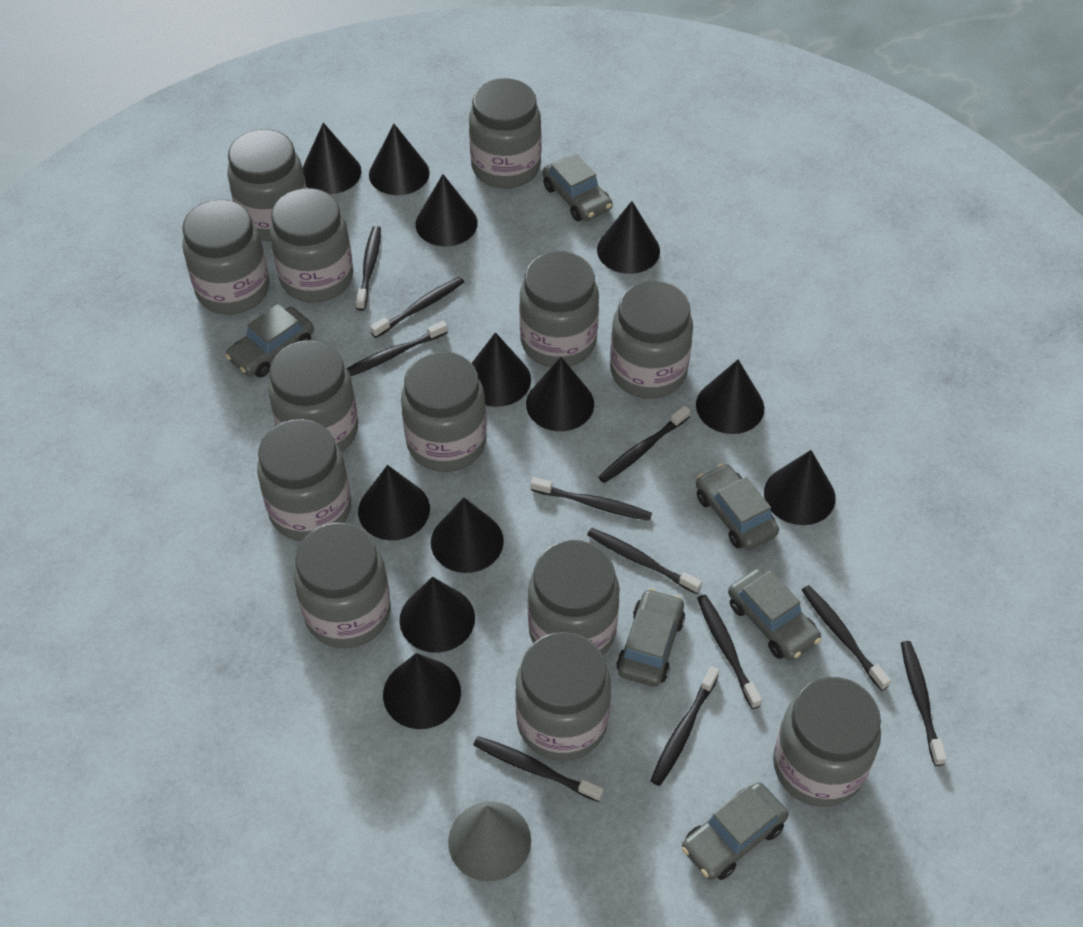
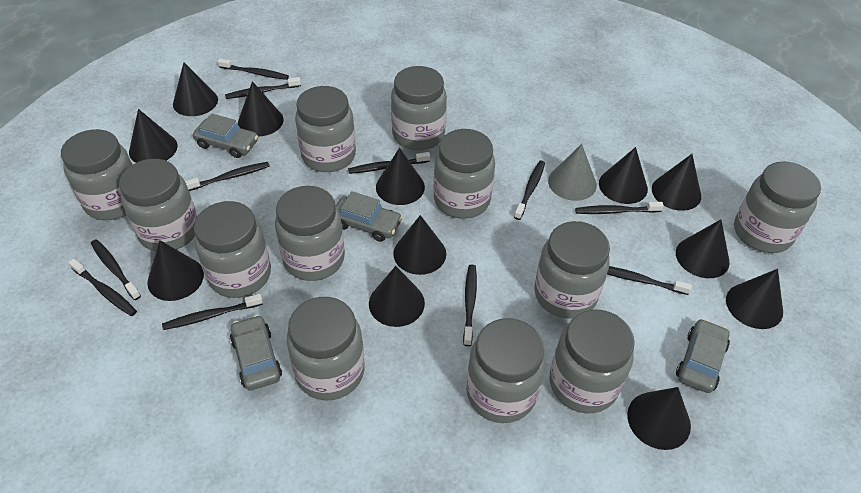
grey car: 6 -> 4
grey jar: 13 -> 12

